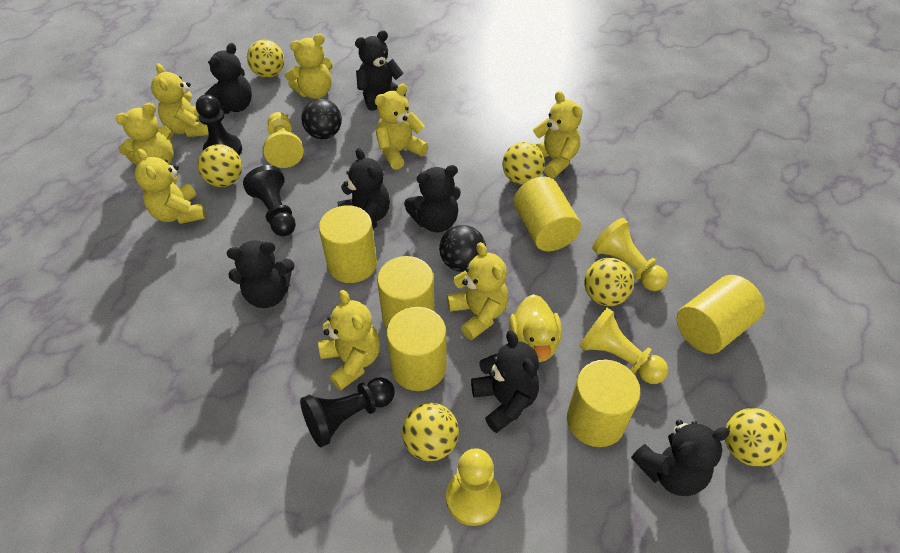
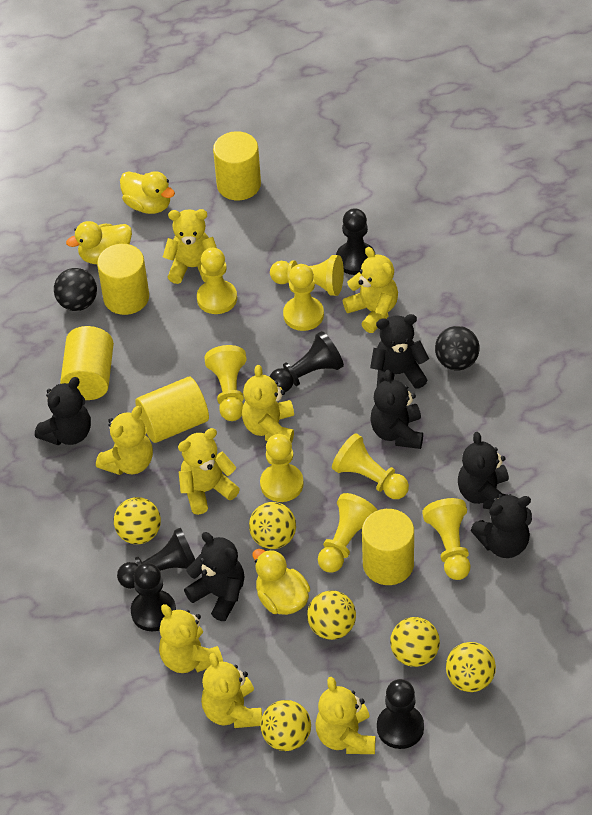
black pawn: 3 -> 5
black teddy bear: 7 -> 6
yellow cylinder: 6 -> 5
yellow duck: 1 -> 3
yellow pawn: 4 -> 8

